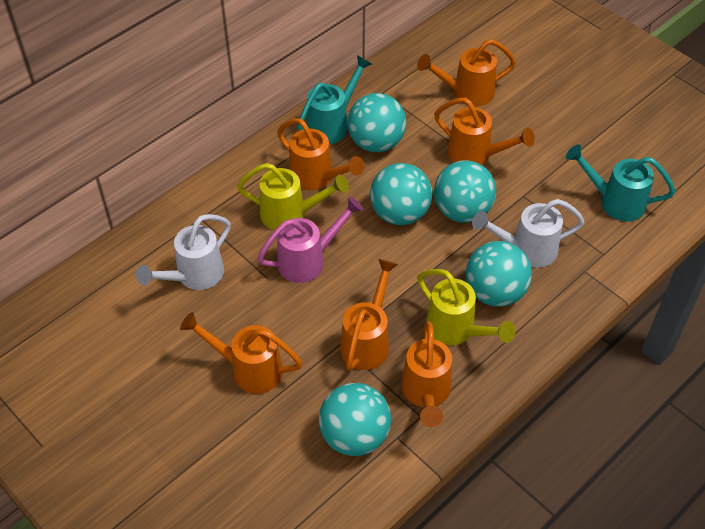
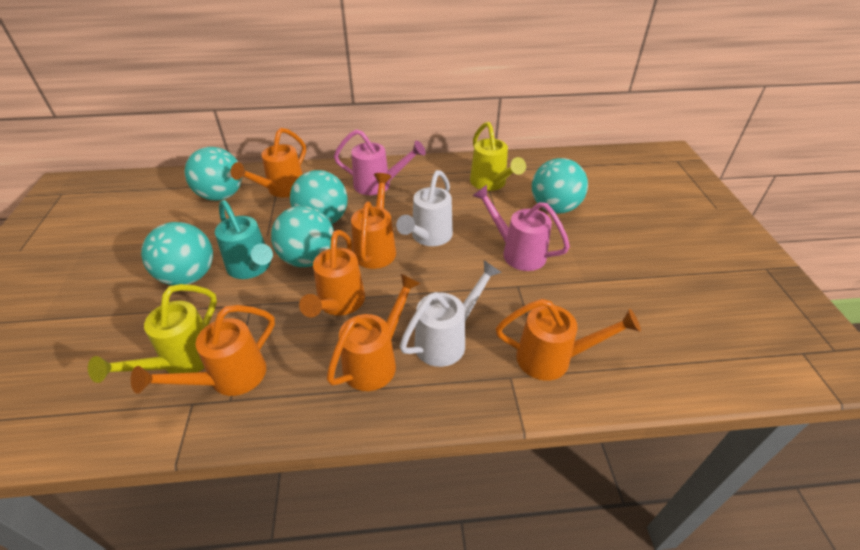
pink watering can: 1 -> 2
turquoise watering can: 2 -> 1

